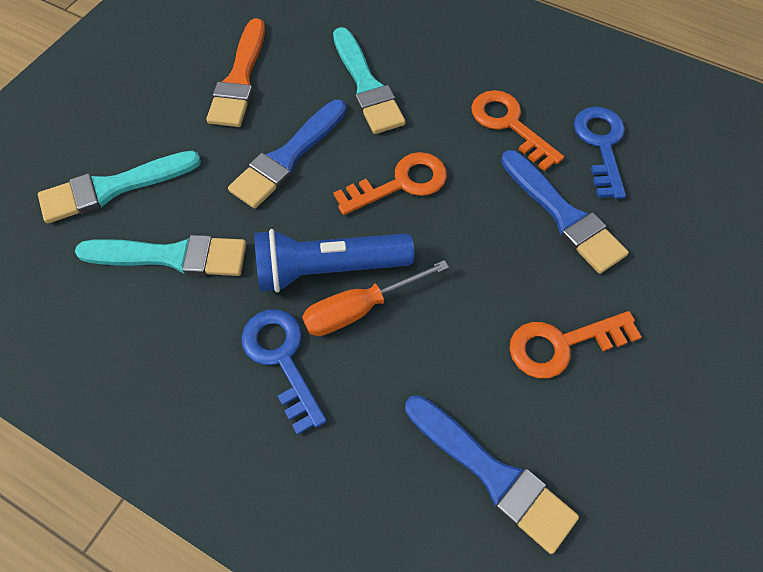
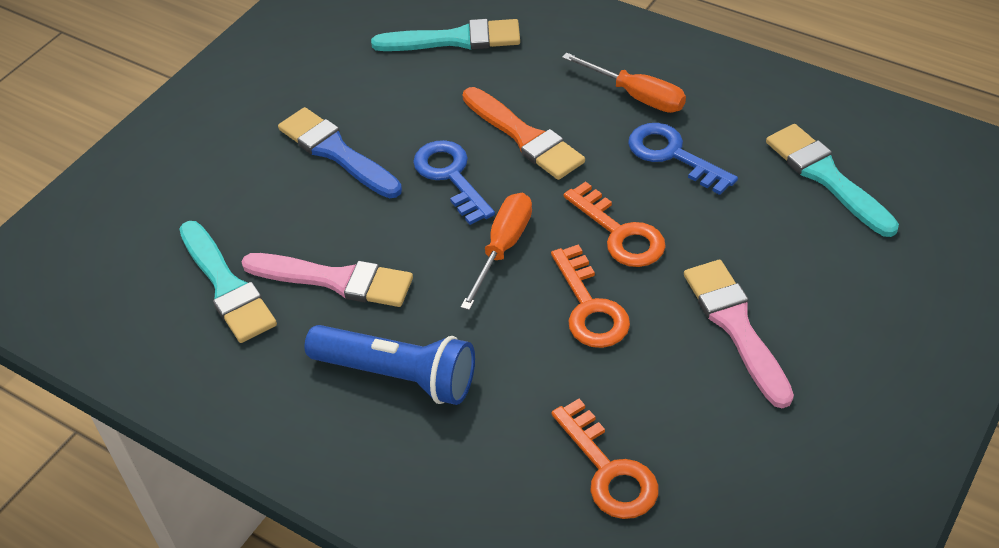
blue brush: 3 -> 1
orange screwdriver: 1 -> 2
pink brush: 0 -> 2

